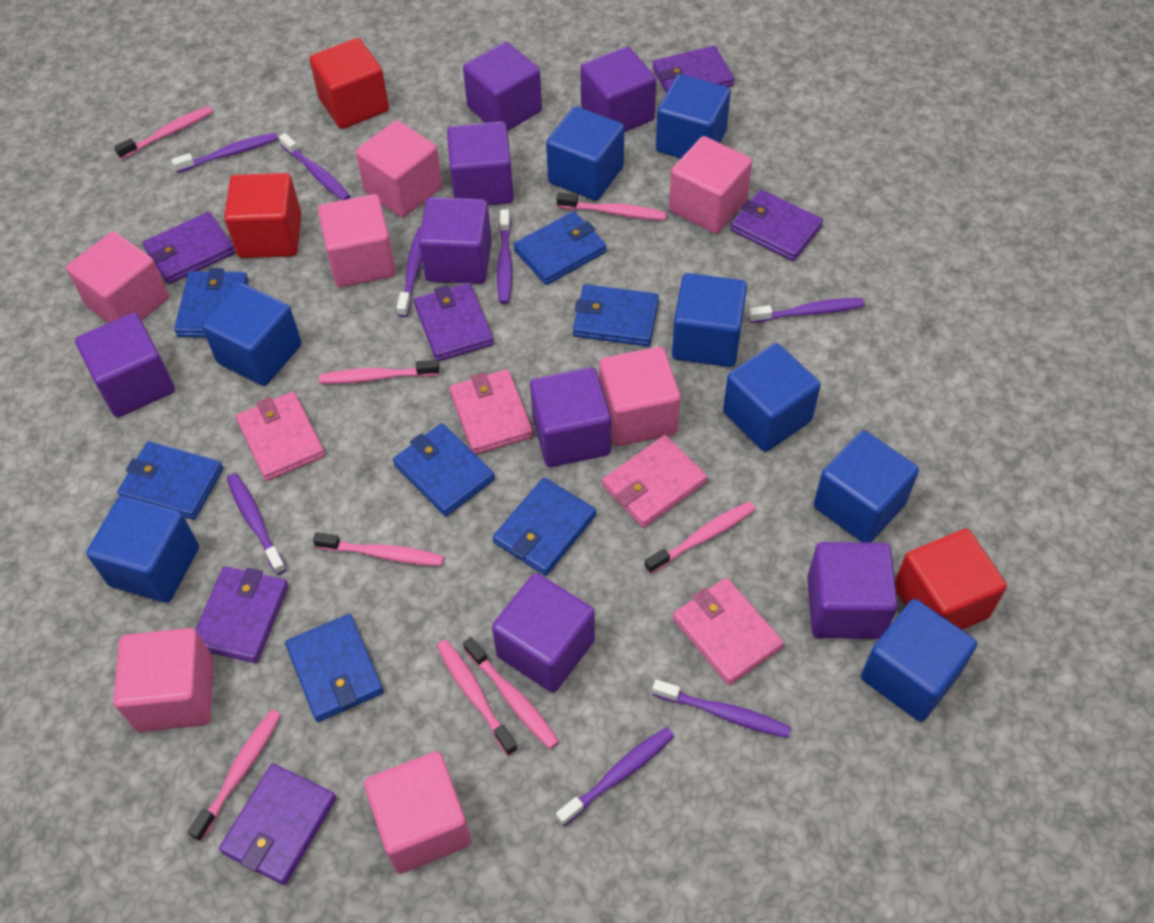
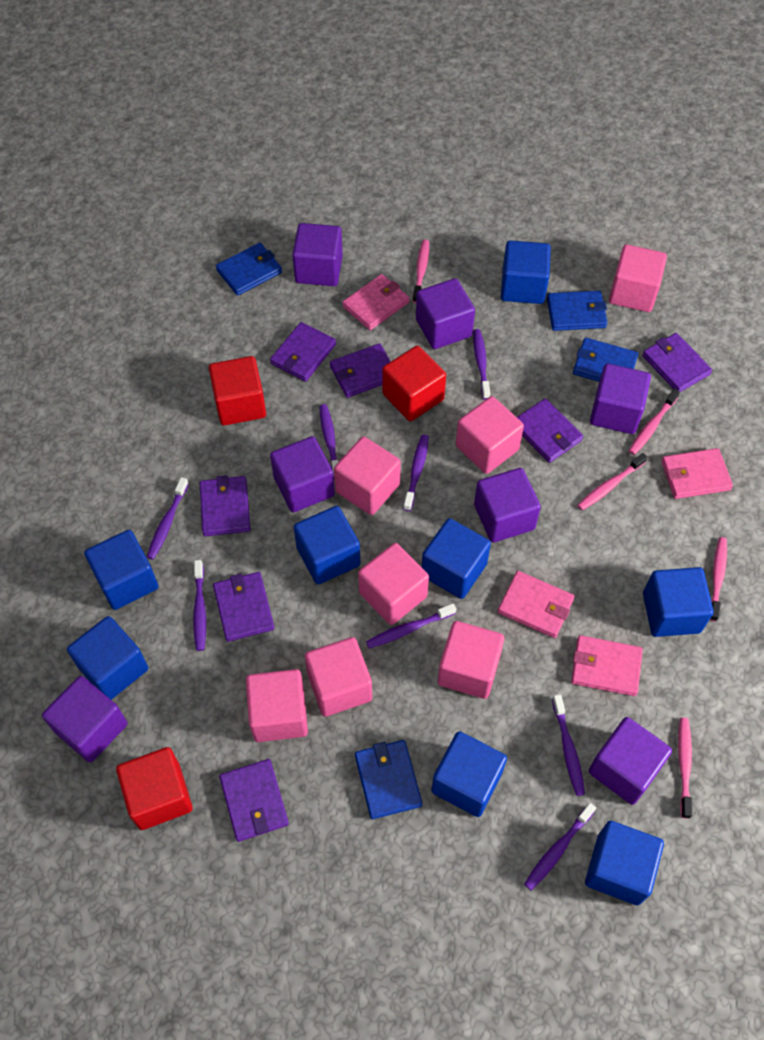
blue wallet: 7 -> 4
pink toothbrush: 8 -> 5
purple cube: 8 -> 7
purple wallet: 6 -> 7

